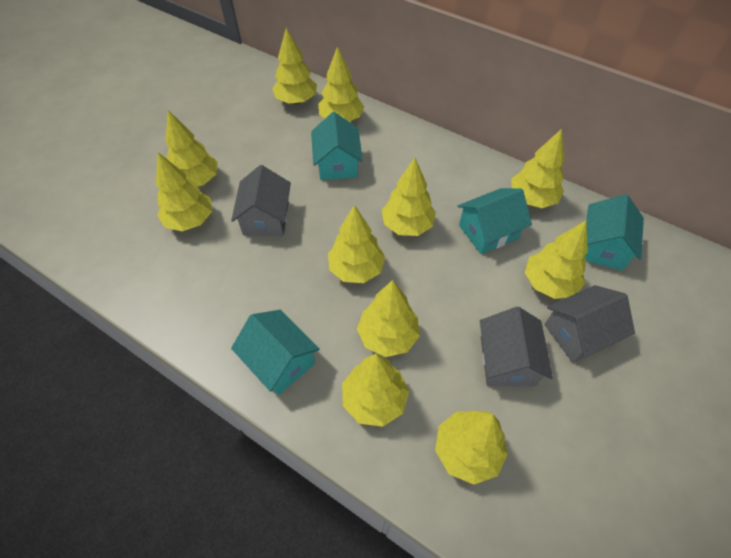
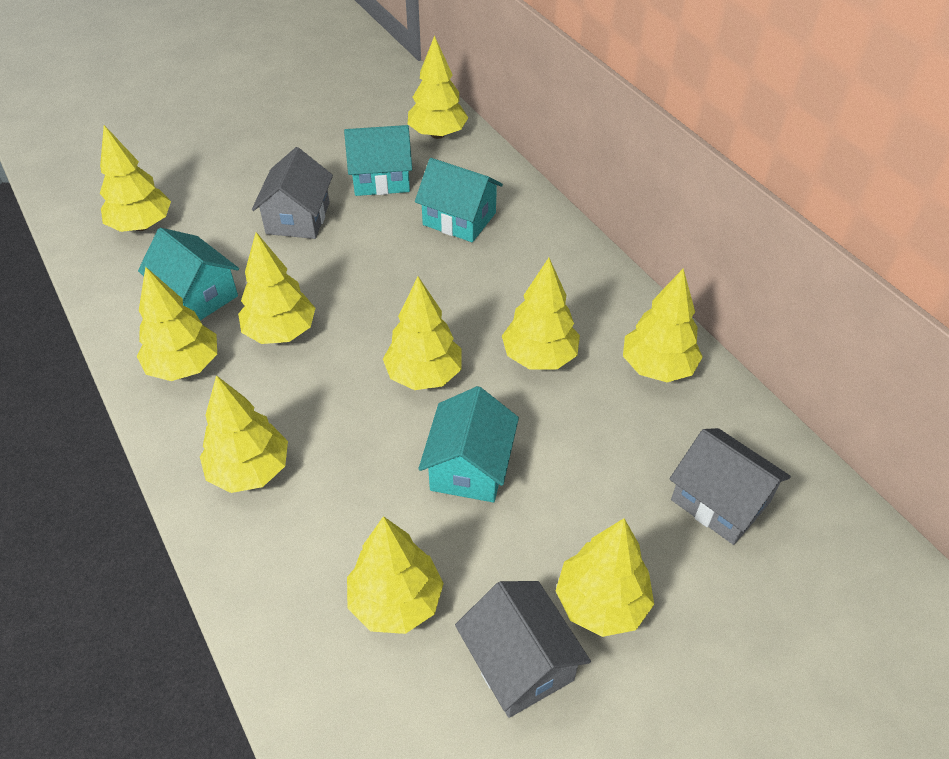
yellow tree: 11 -> 10

